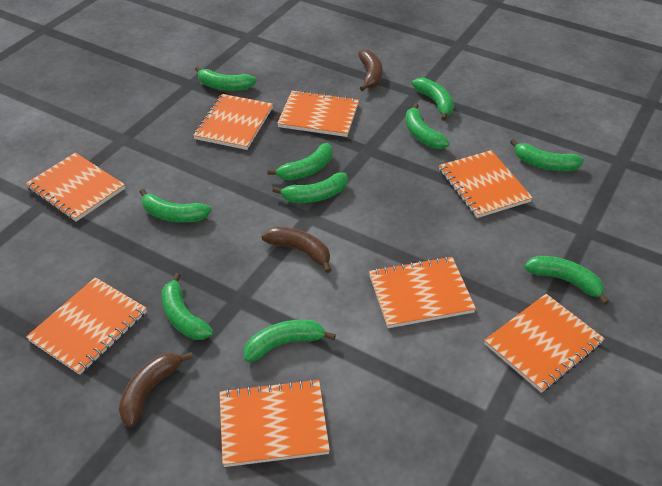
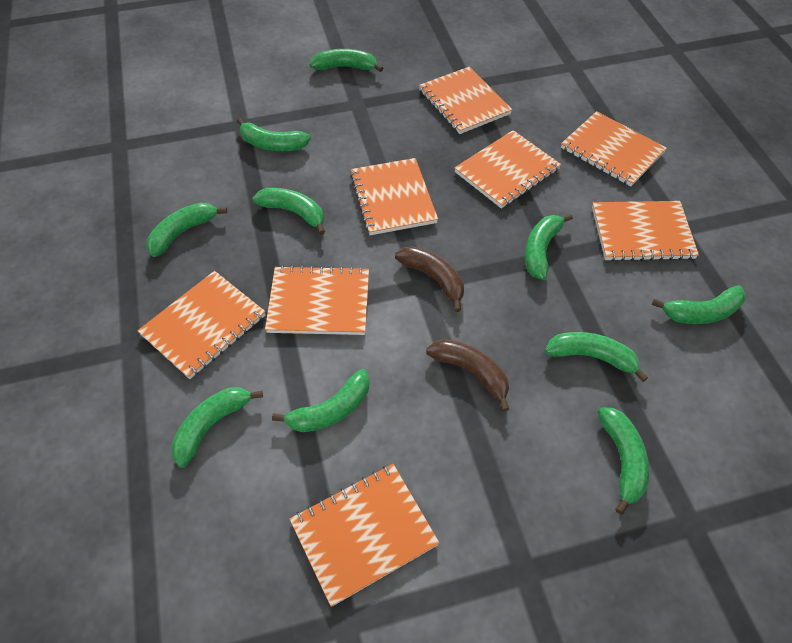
brown banana: 3 -> 2

